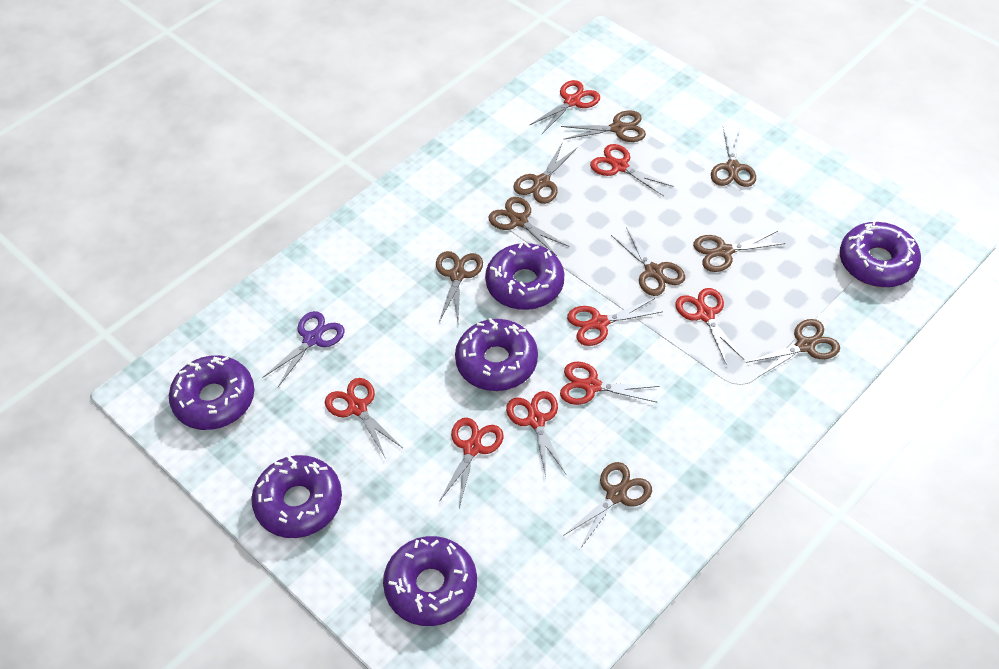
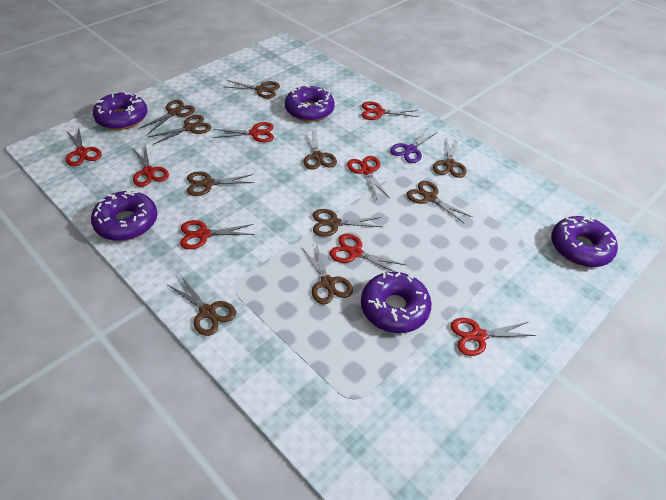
brown scissors: 9 -> 10
purple donut: 6 -> 5

